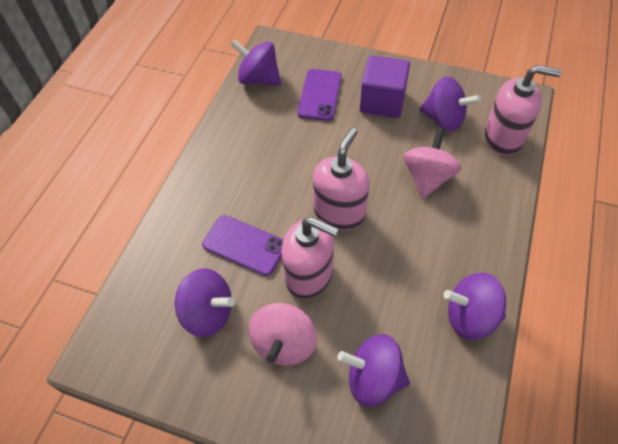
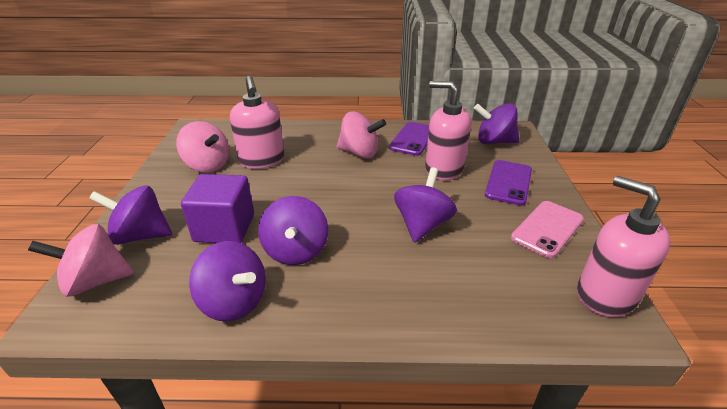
pink phone: 0 -> 1
pink spinning top: 2 -> 3

